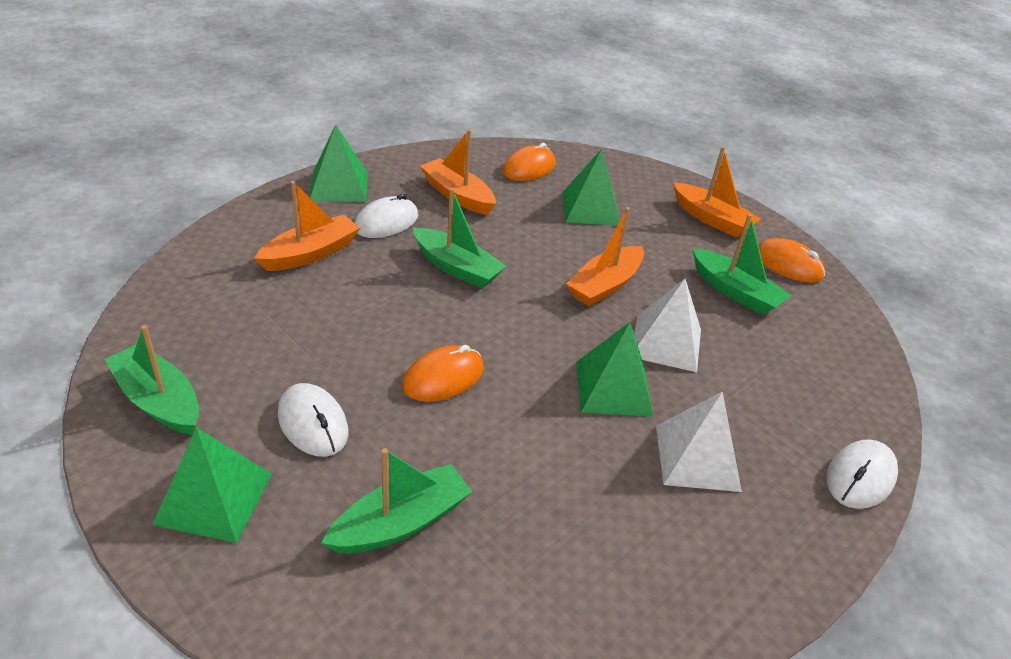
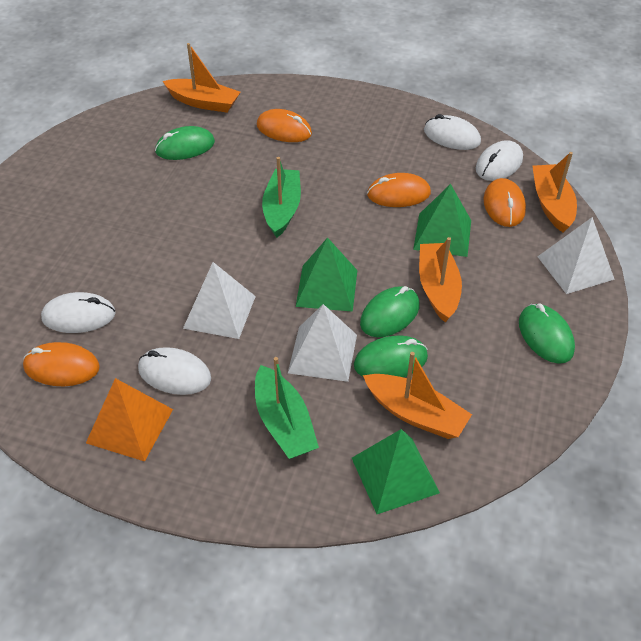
green boat: 4 -> 2
green mouse: 0 -> 4
green pyramid: 4 -> 3
orange mouse: 3 -> 4
orange pyramid: 0 -> 1
white mouse: 3 -> 4
white pyramid: 2 -> 3

